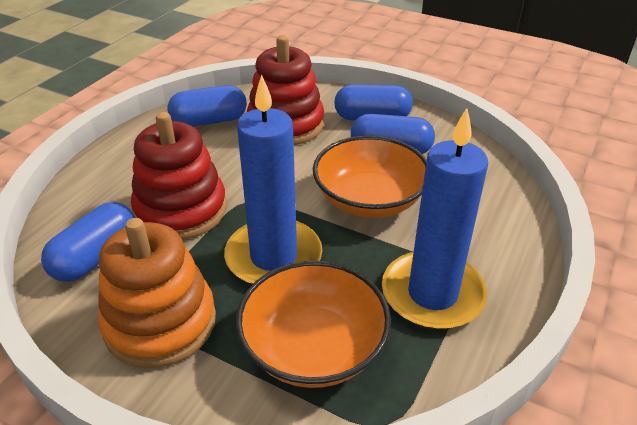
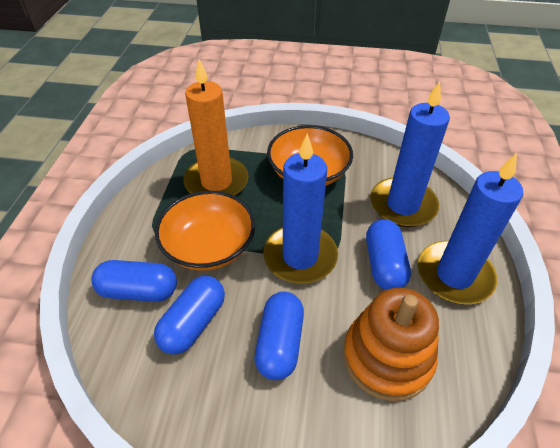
blue candle: 2 -> 3
orange candle: 0 -> 1
red stacking toy: 2 -> 0

